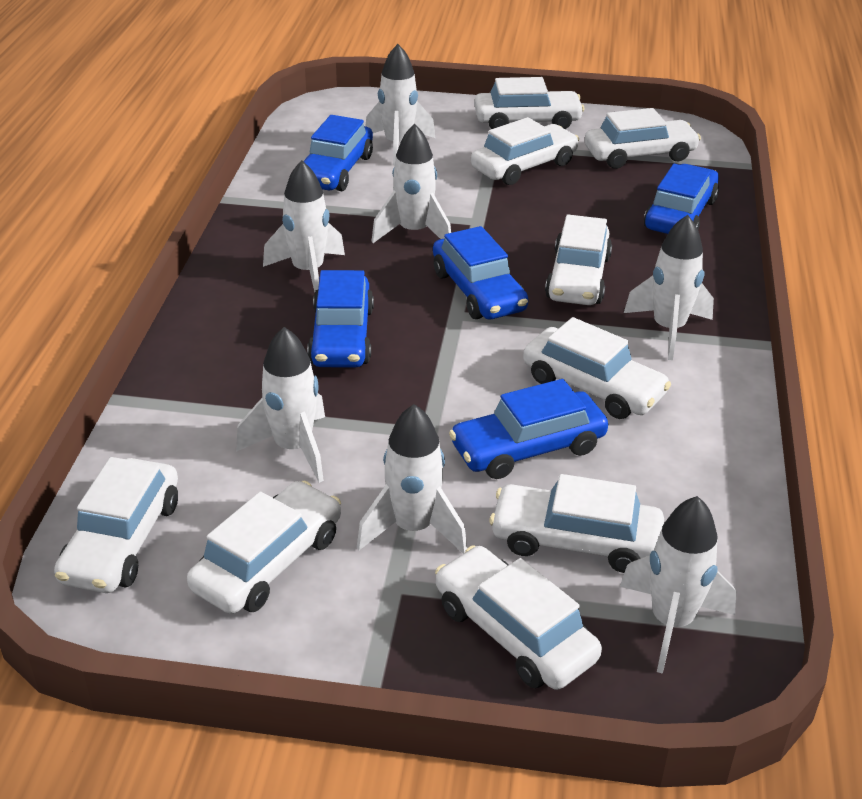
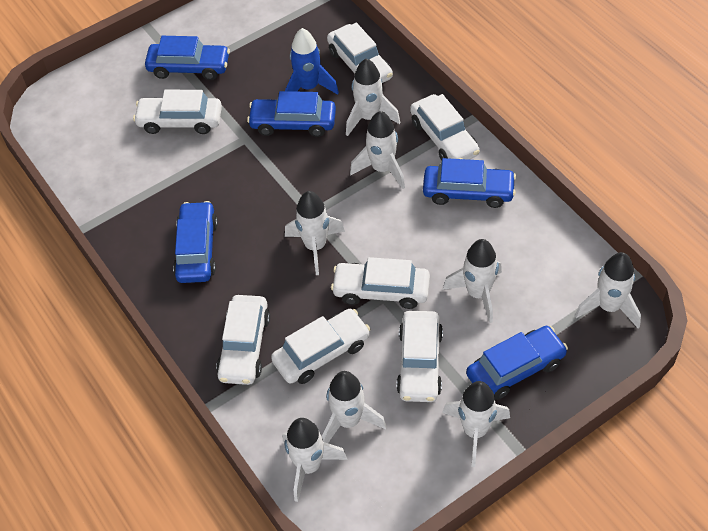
blue rocket: 0 -> 1
white car: 9 -> 7
white rocket: 7 -> 8

